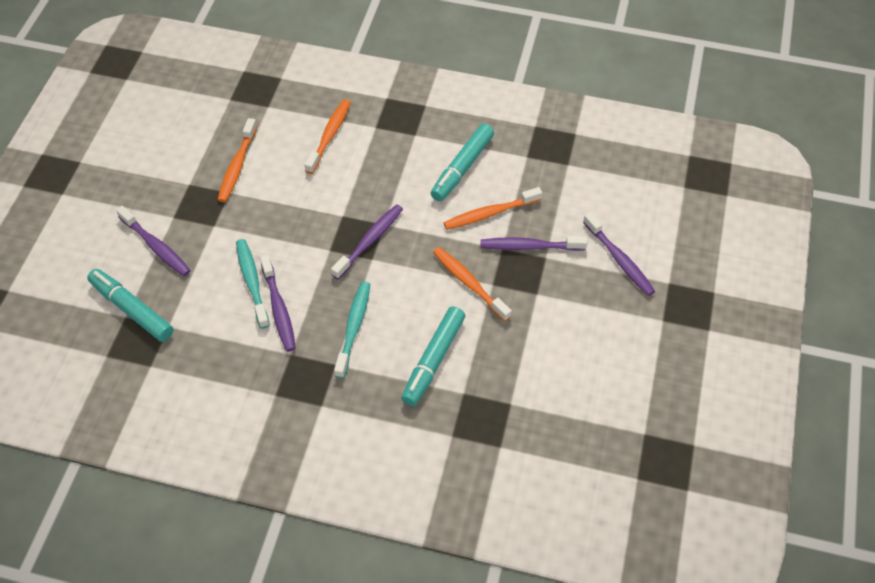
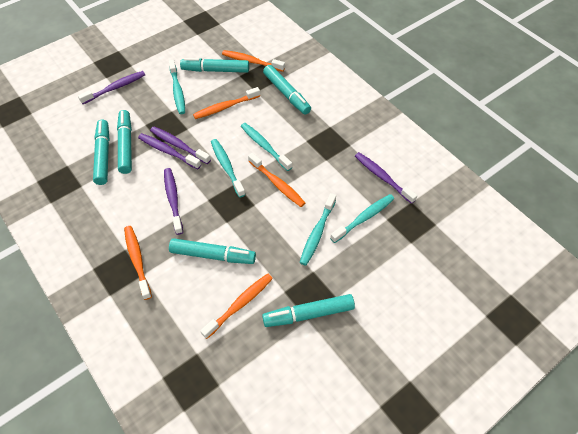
orange toothbrush: 4 -> 5
turquoise marker: 3 -> 6
turquoise toothbrush: 2 -> 5

